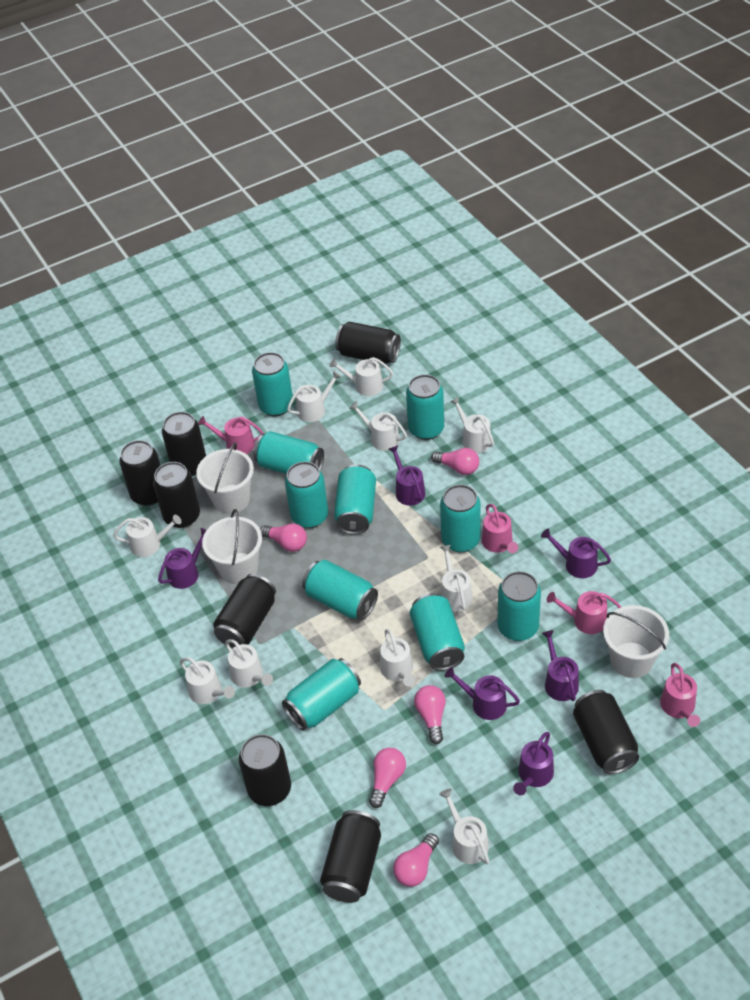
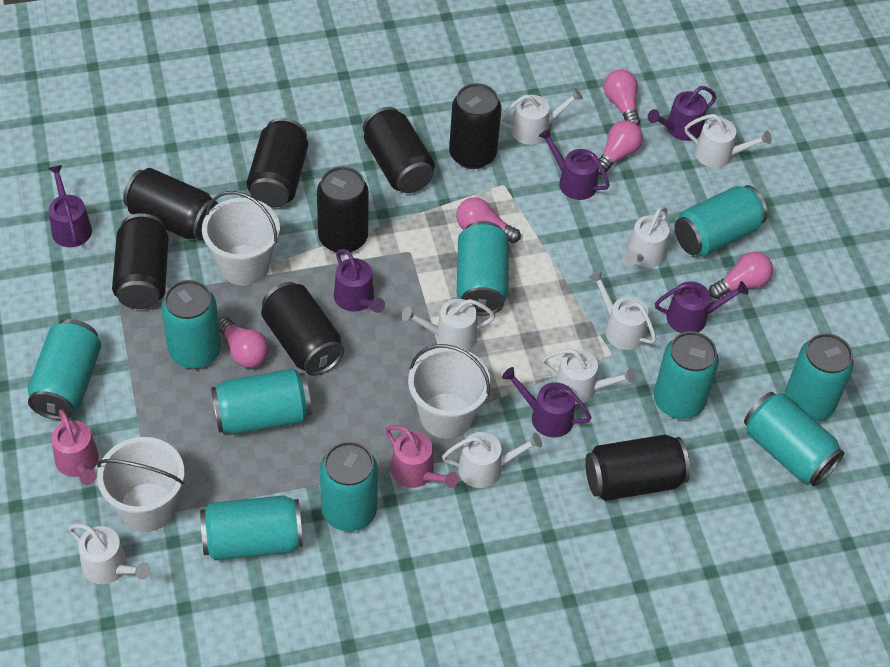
pink watering can: 4 -> 2
white watering can: 10 -> 8

